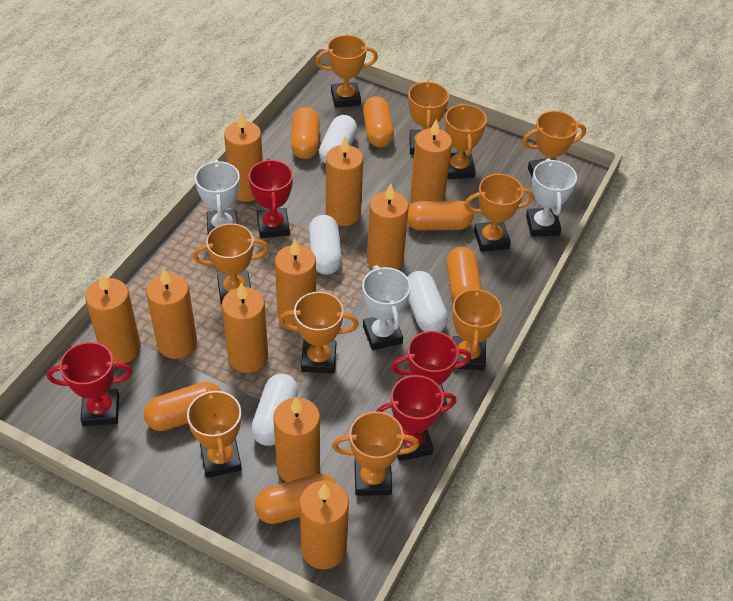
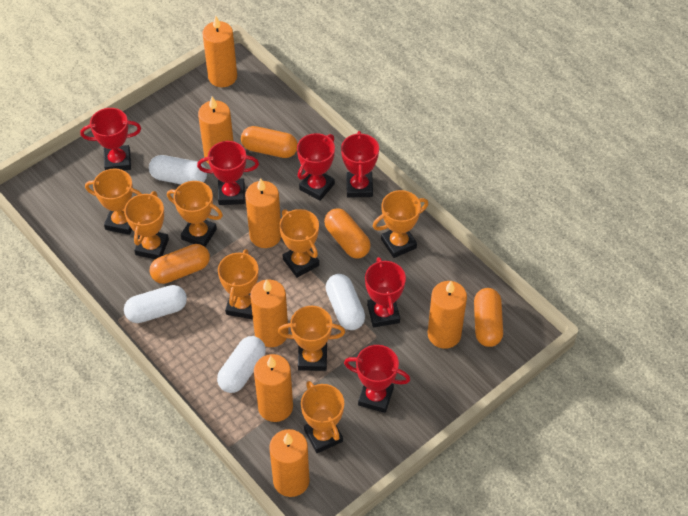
orange candle: 10 -> 7
orange capsule: 6 -> 4
orange trophy: 10 -> 8
red trophy: 4 -> 6
white trophy: 3 -> 0

